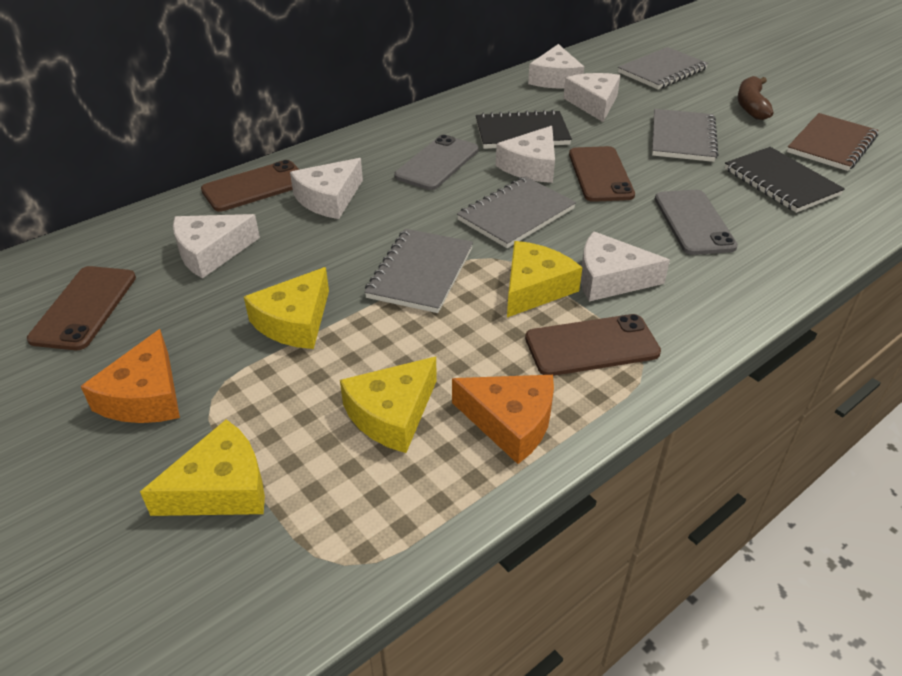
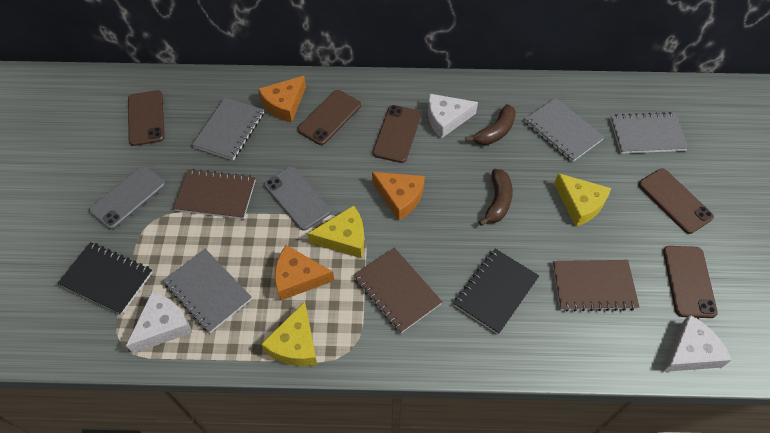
brown banana: 1 -> 2
brown notebook: 1 -> 3
brown phone: 4 -> 5
orange cheese: 2 -> 3
white cheese: 6 -> 3
yellow cheese: 4 -> 3

